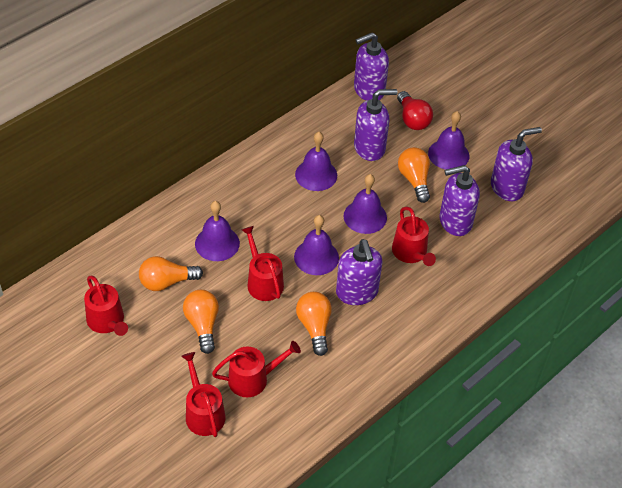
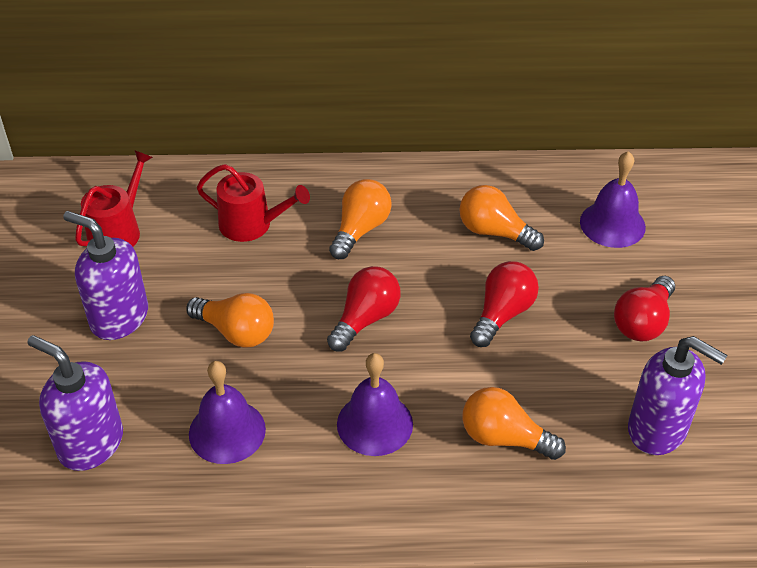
purple bell: 5 -> 3
purple soap dispenser: 5 -> 3
red light bulb: 1 -> 3
red watering can: 5 -> 2

